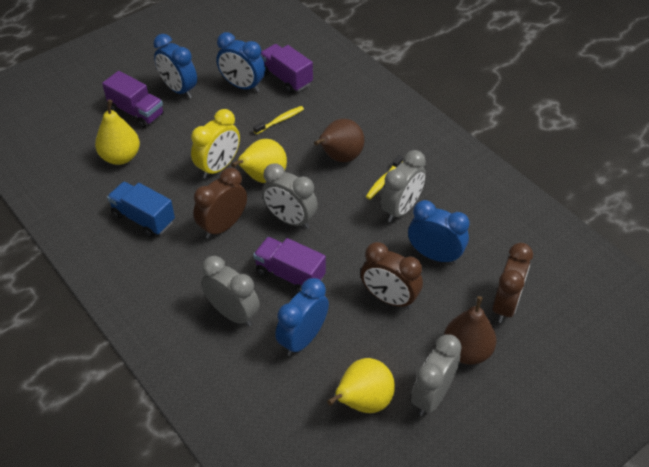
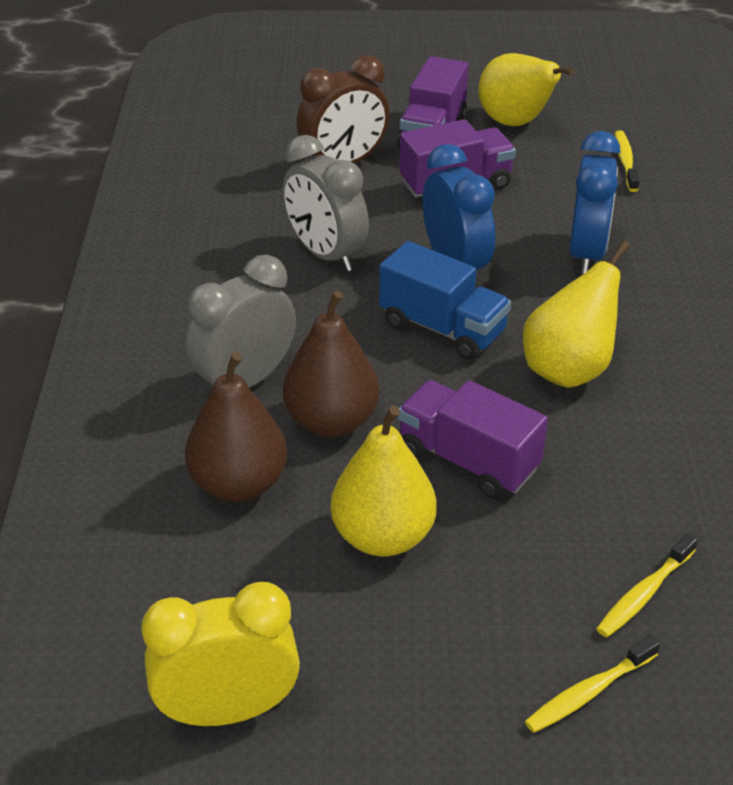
blue clock: 4 -> 2
brown clock: 3 -> 1
grey clock: 4 -> 2
yellow toothbrush: 2 -> 3

